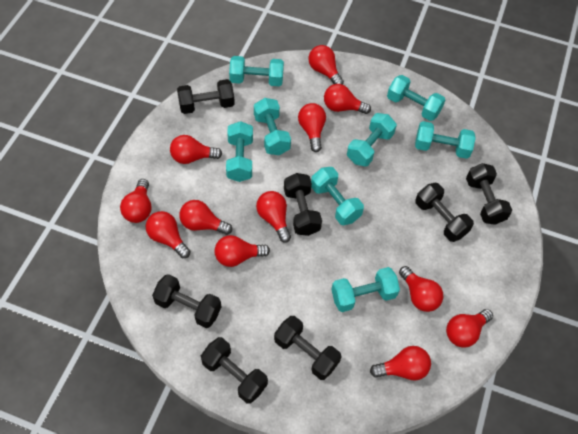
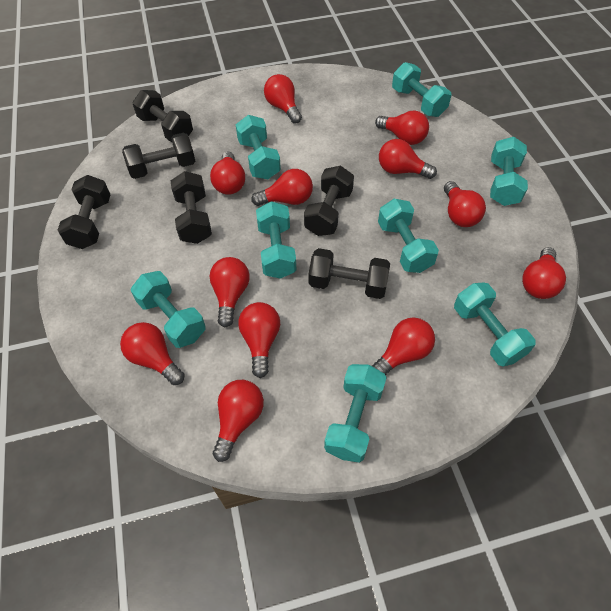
black dumbbell: 7 -> 6

